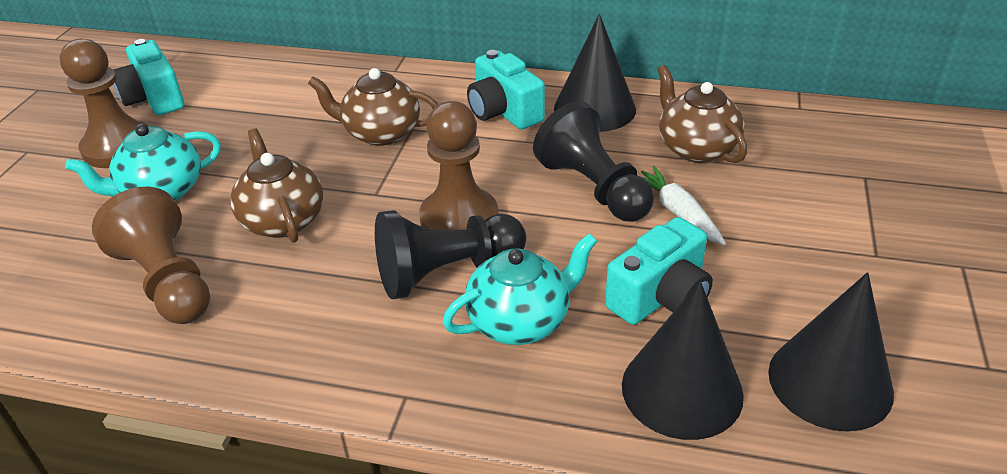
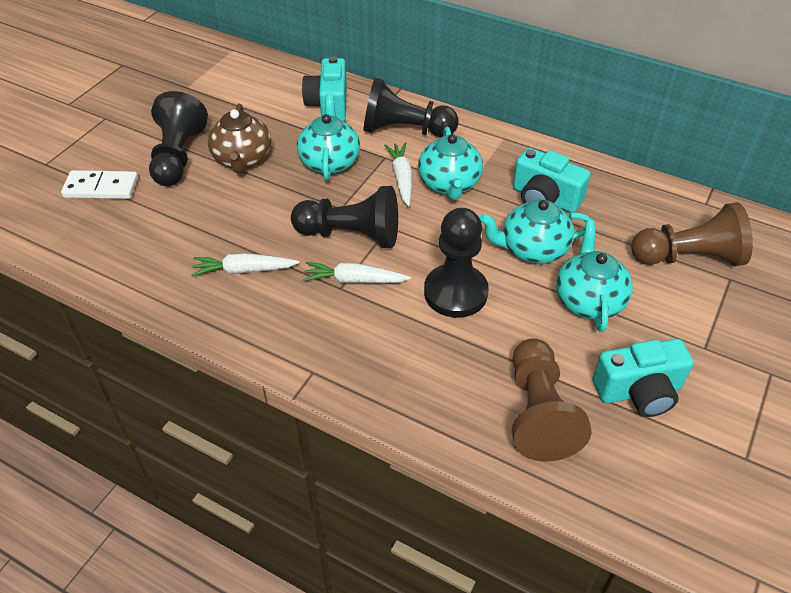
black cone: 3 -> 0
black pawn: 2 -> 4
brown pawn: 3 -> 2
brown teapot: 3 -> 1
turquoise teapot: 2 -> 4
white carrot: 1 -> 3
white domino: 0 -> 1

